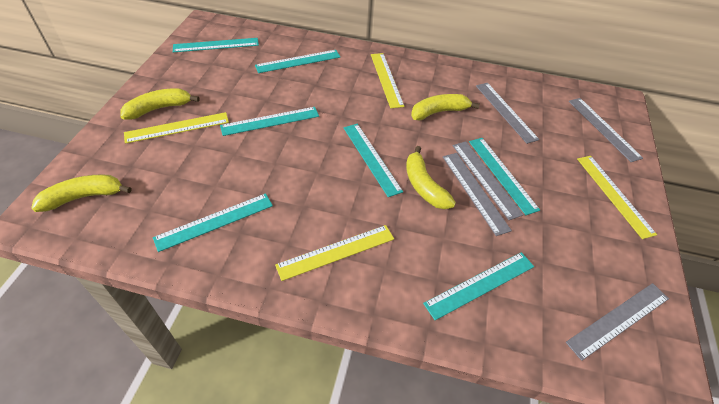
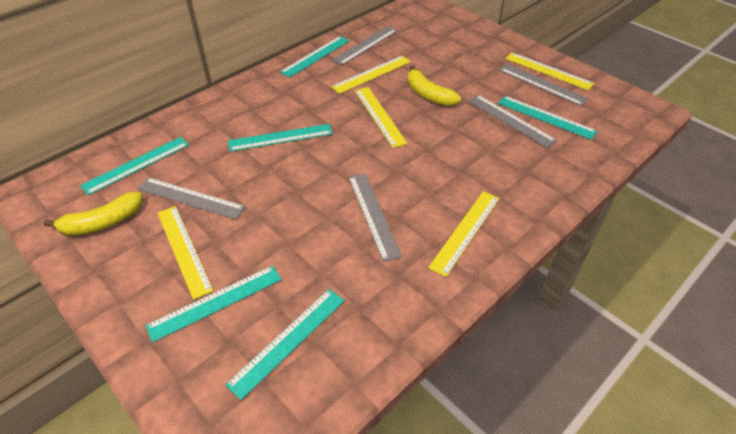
turquoise ruler: 7 -> 6
yellow banana: 4 -> 2
yellow ruler: 4 -> 5

